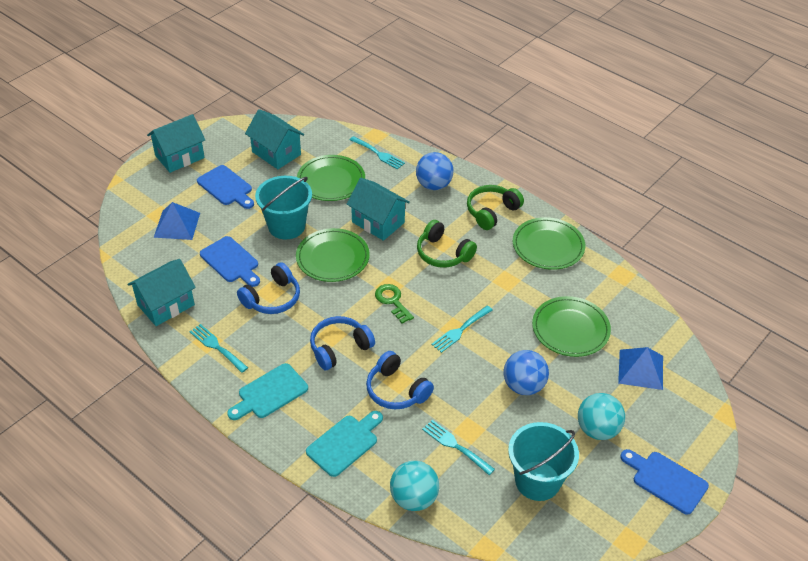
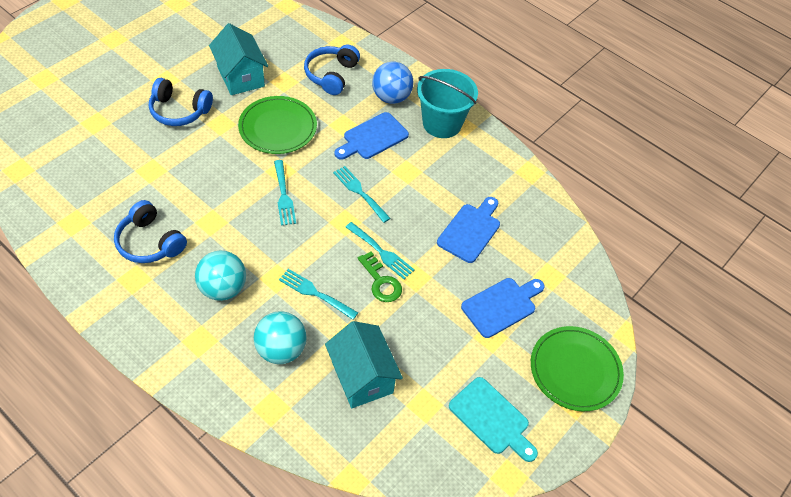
blue ball: 2 -> 1
blue pyramid: 2 -> 0
green headphones: 2 -> 0
green plate: 4 -> 2
turquoise bucket: 2 -> 1
turquoise cutting board: 2 -> 1
turquoise house: 4 -> 2

